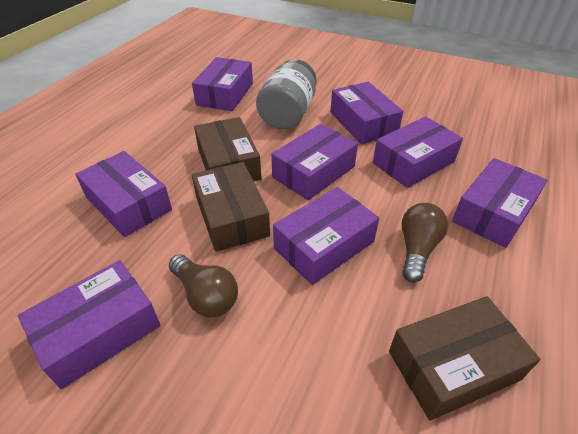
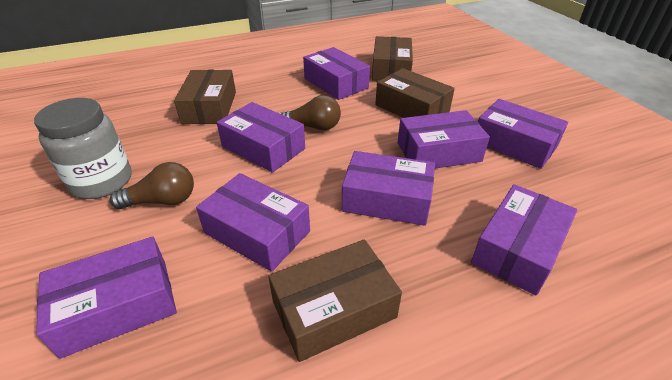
brown box: 3 -> 4

